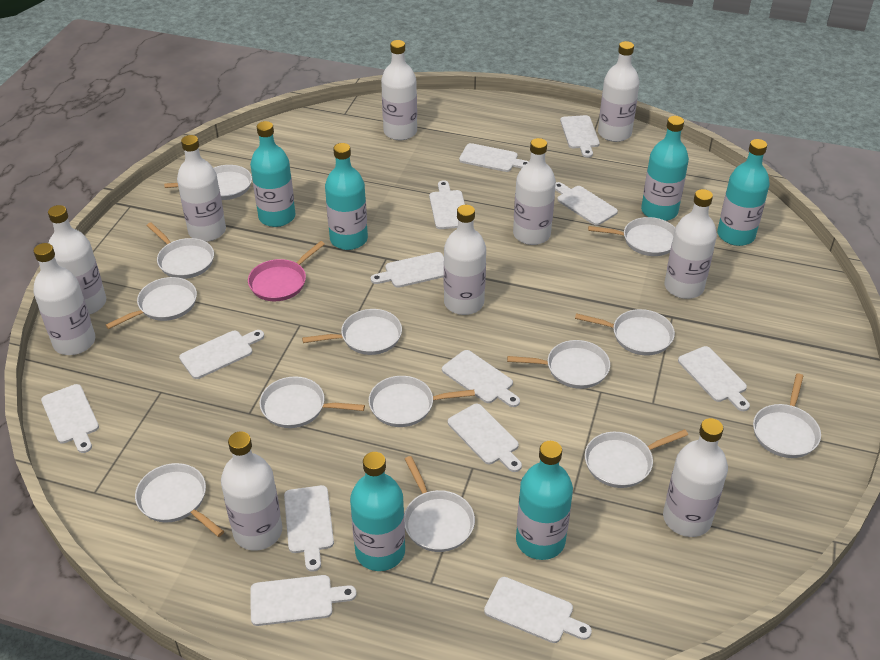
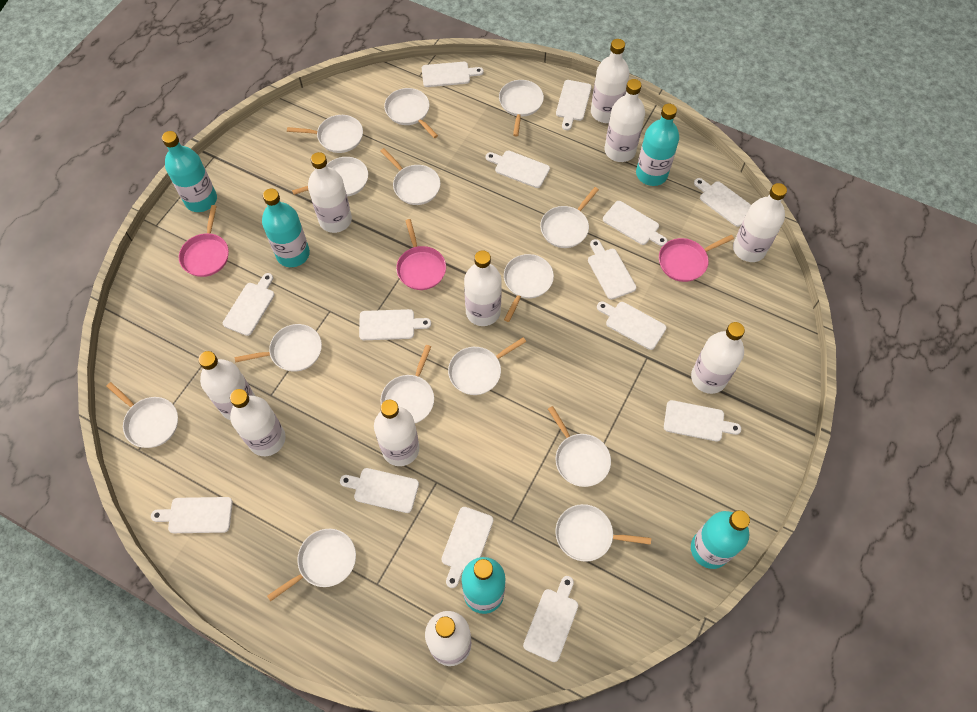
pink pan: 1 -> 3
turquoise bottle: 6 -> 5
white cutting board: 13 -> 14
white pan: 13 -> 14

